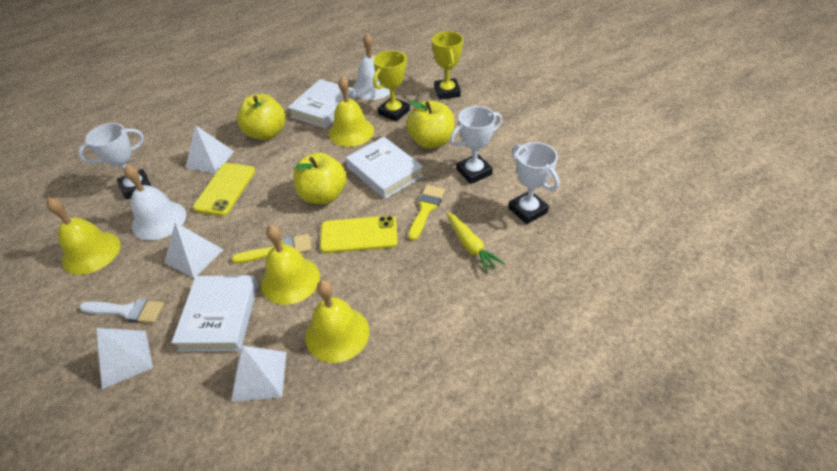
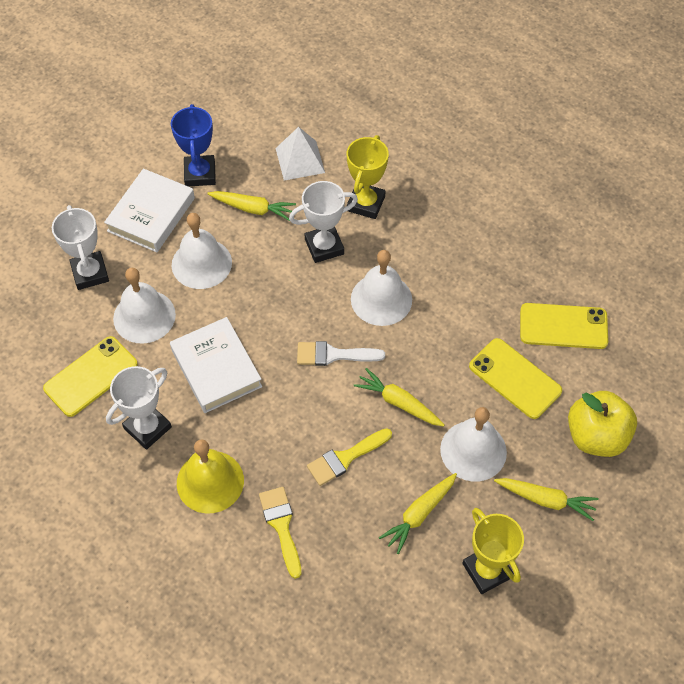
blue trophy: 0 -> 1
white bell: 2 -> 4
white book: 3 -> 2
white pyramid: 4 -> 1
yellow apple: 3 -> 1
yellow bell: 4 -> 1
yellow carrot: 1 -> 4
yellow phone: 2 -> 3

